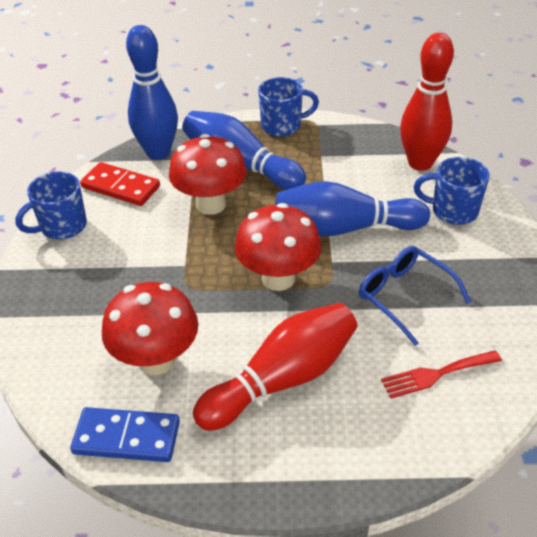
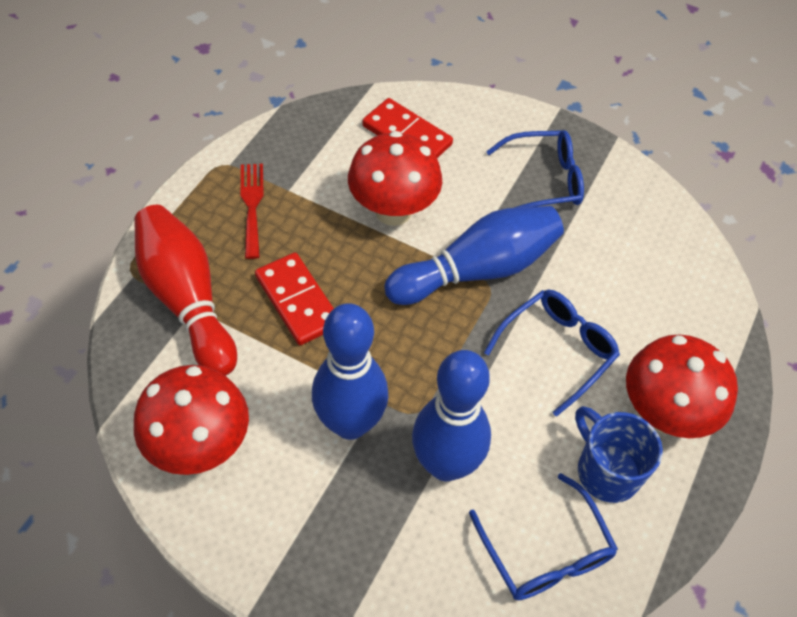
blue domino: 1 -> 0
blue glasses: 1 -> 3
blue mug: 3 -> 1
red bowling pin: 2 -> 1
red domino: 1 -> 2

